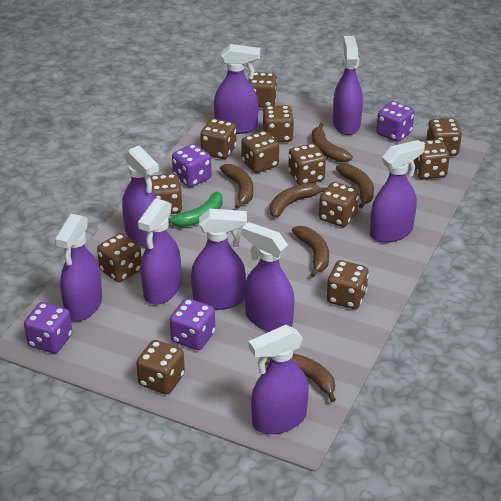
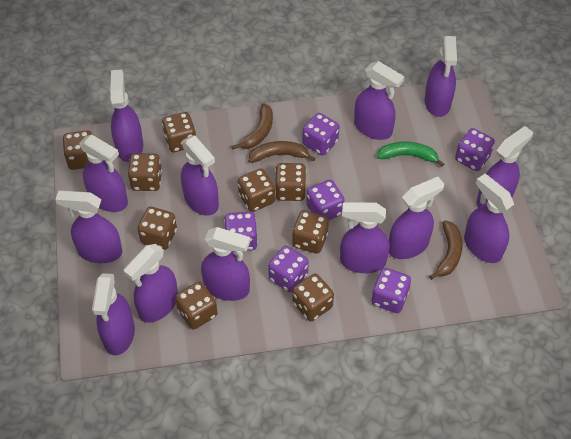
brown banana: 6 -> 3
brown dice: 12 -> 9
purple dice: 4 -> 6
purple spray bottle: 9 -> 13

